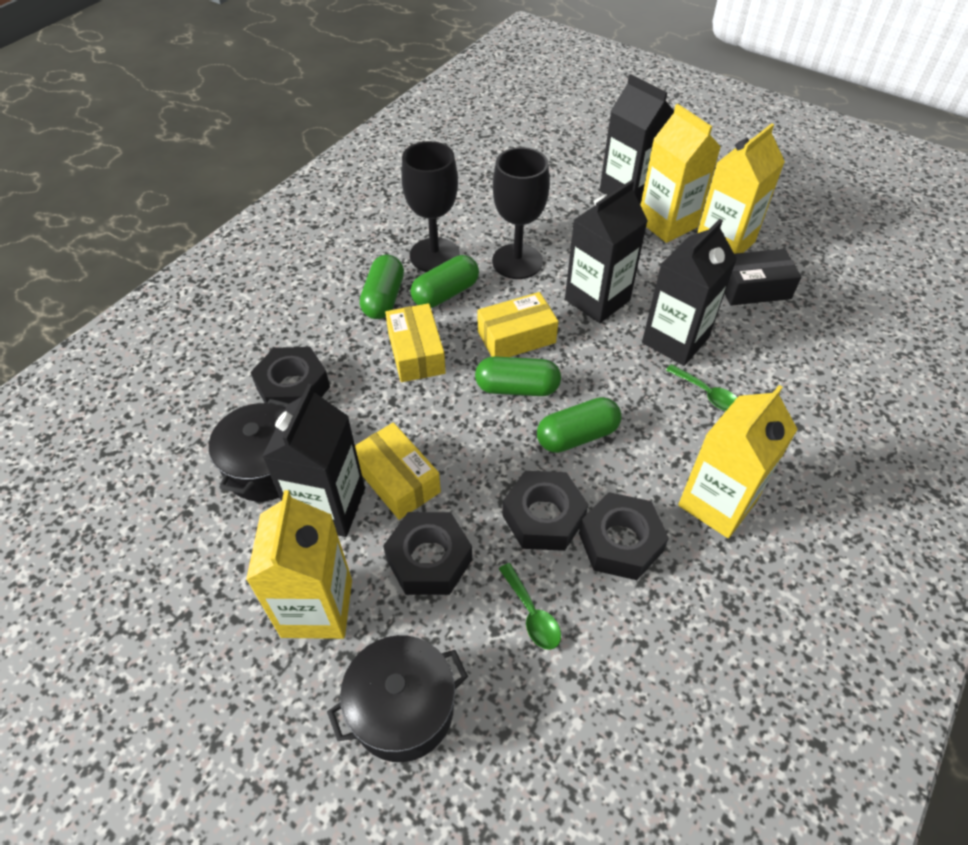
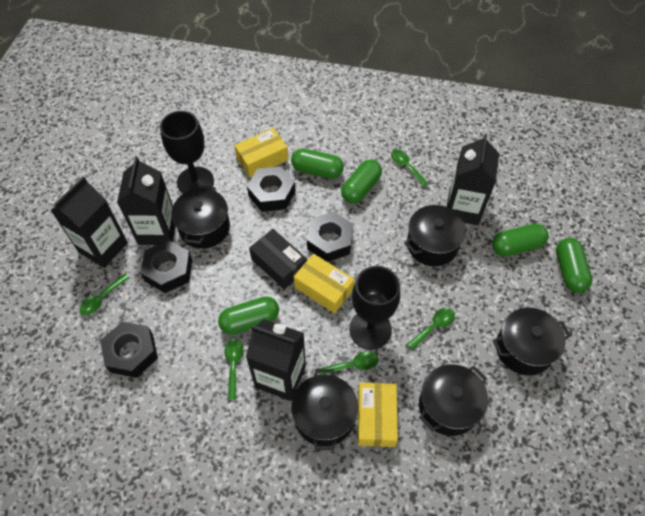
black pot: 2 -> 5
green capsule: 4 -> 5
green spoon: 2 -> 5
yellow carton: 4 -> 0

